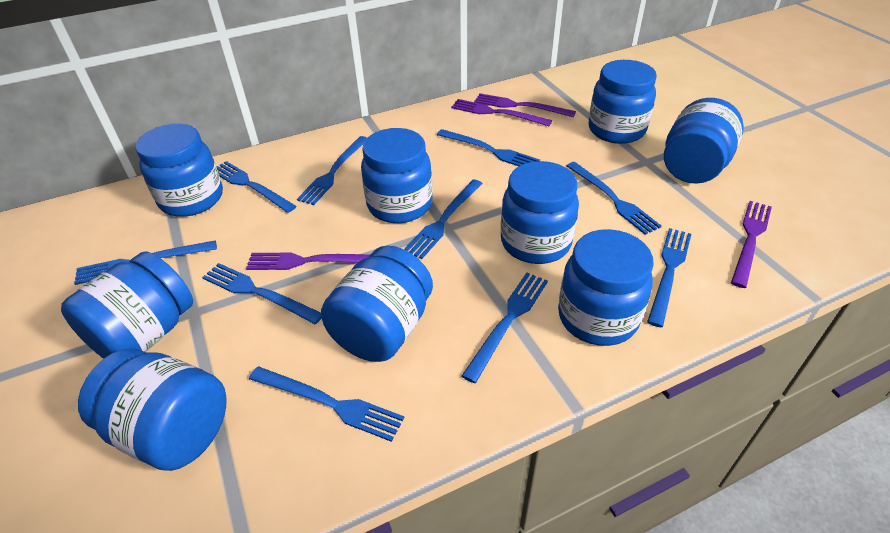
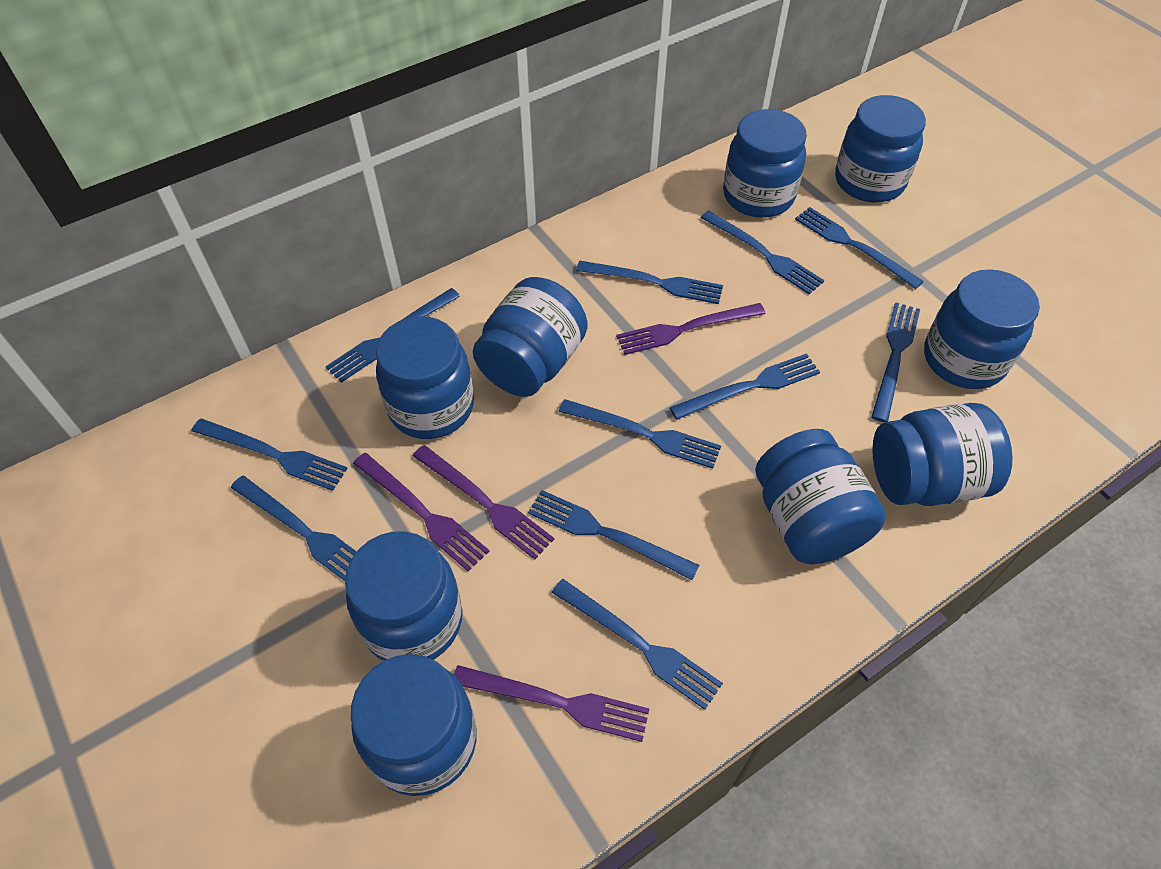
blue fork: 10 -> 11

